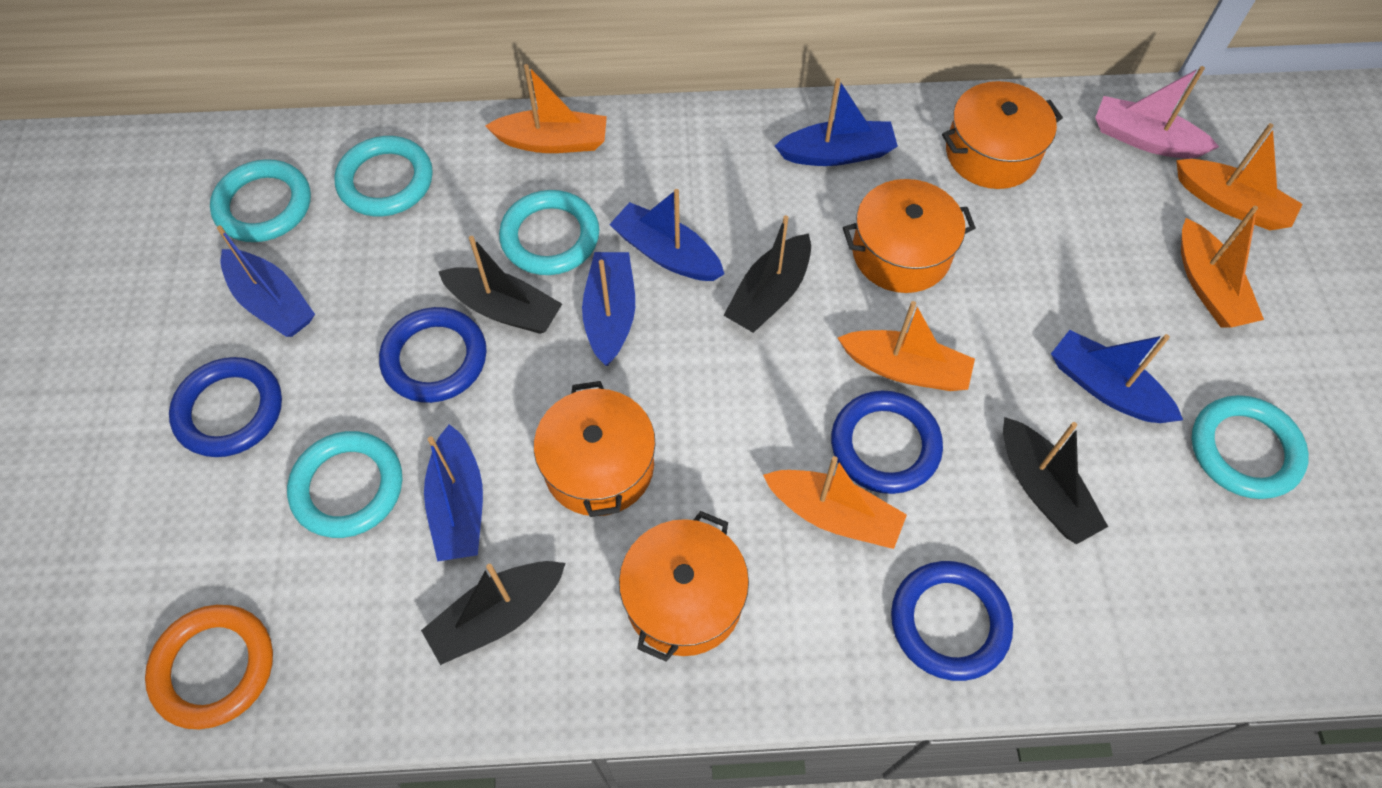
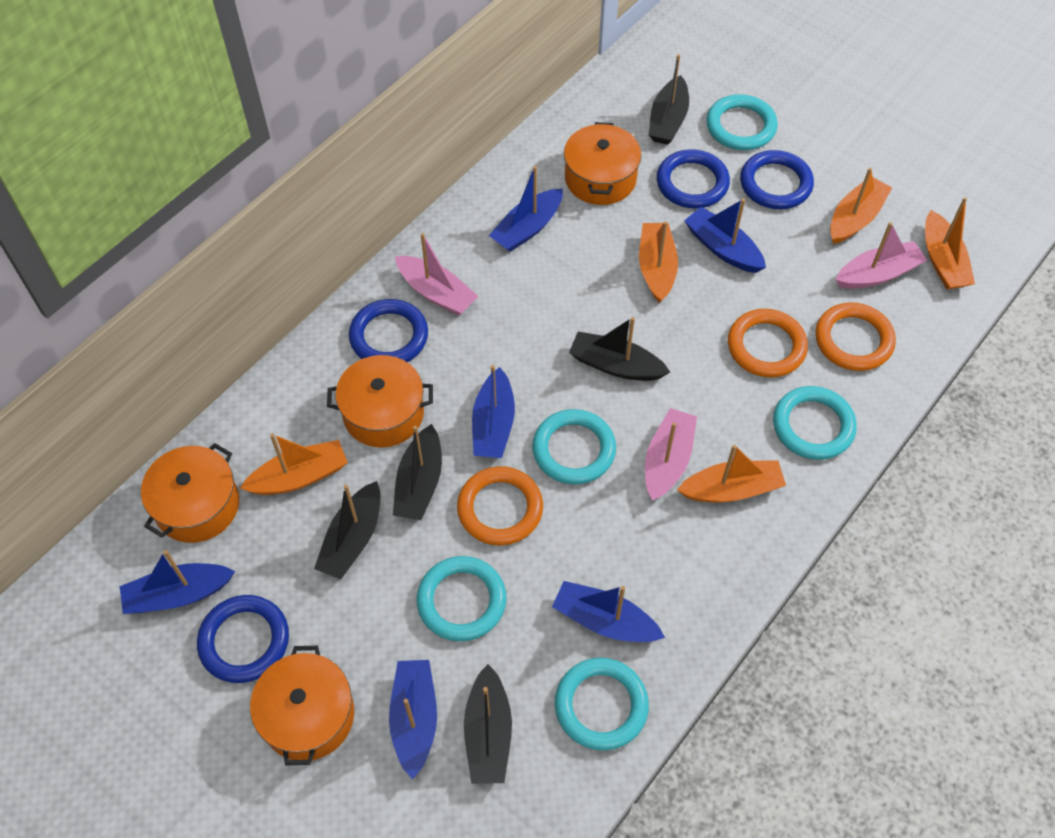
black boat: 4 -> 5
orange ring: 1 -> 3
pink boat: 1 -> 3

